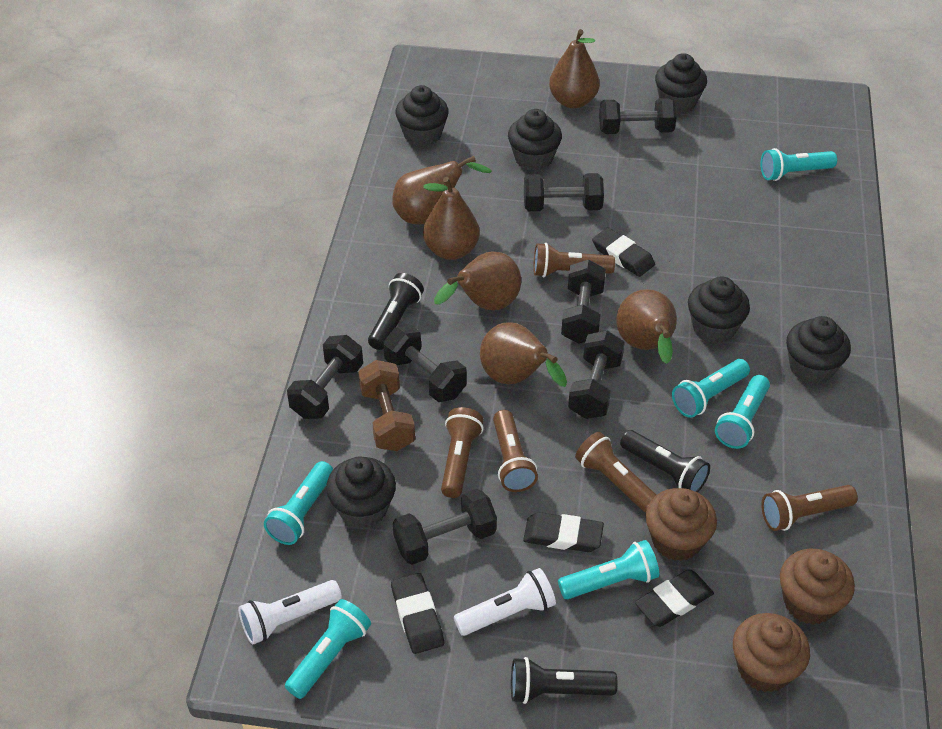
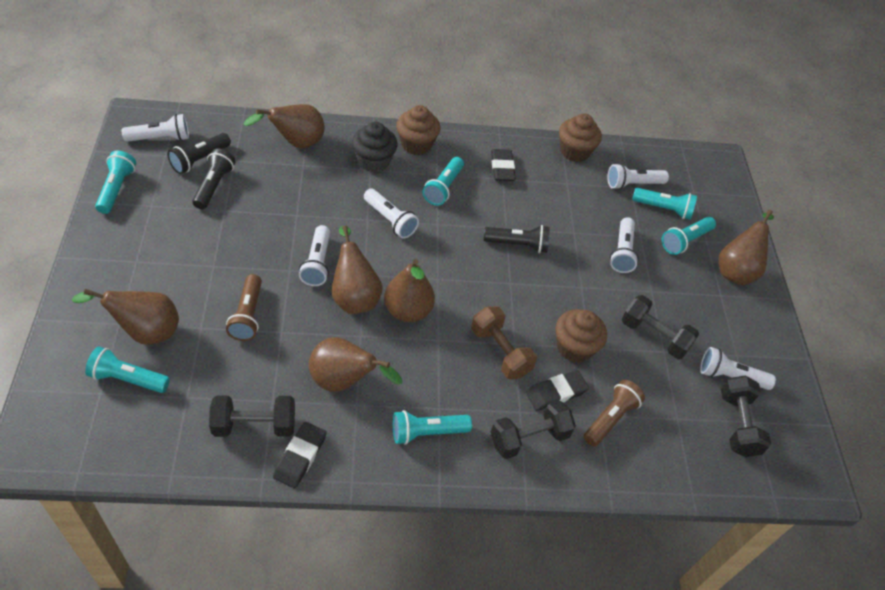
black cupcake: 6 -> 1
black dumbbell: 7 -> 4
black eraser: 4 -> 3
brown flashlight: 5 -> 2
white flashlight: 2 -> 6

